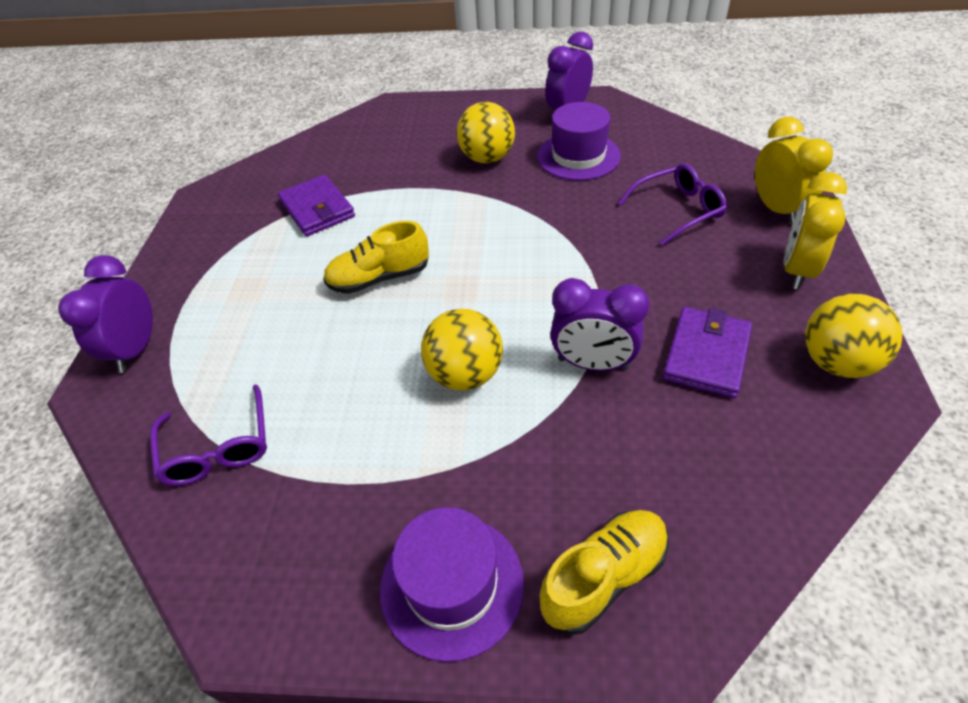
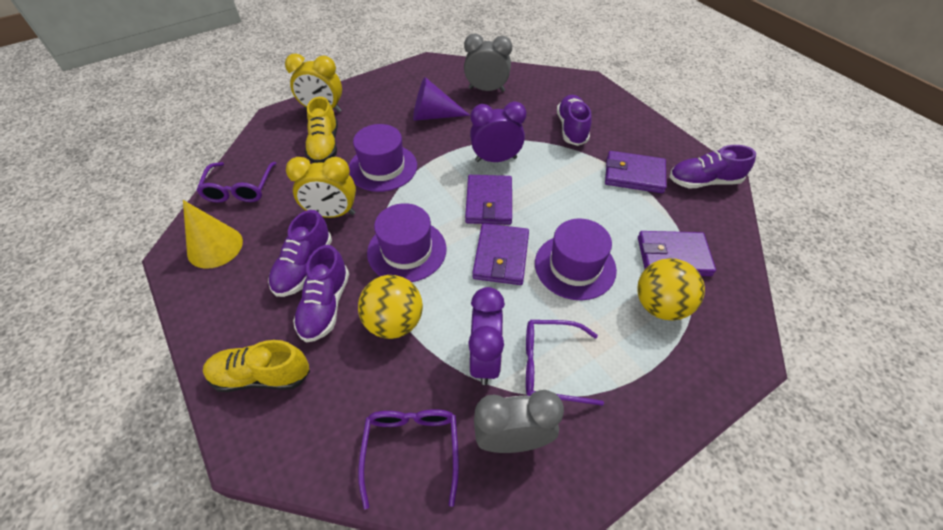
grey clock: 0 -> 2
purple clock: 3 -> 2
purple cone: 0 -> 1
purple glasses: 2 -> 3
purple hat: 2 -> 3
purple shoe: 0 -> 4
purple wallet: 2 -> 4
yellow ball: 3 -> 2
yellow cone: 0 -> 1

